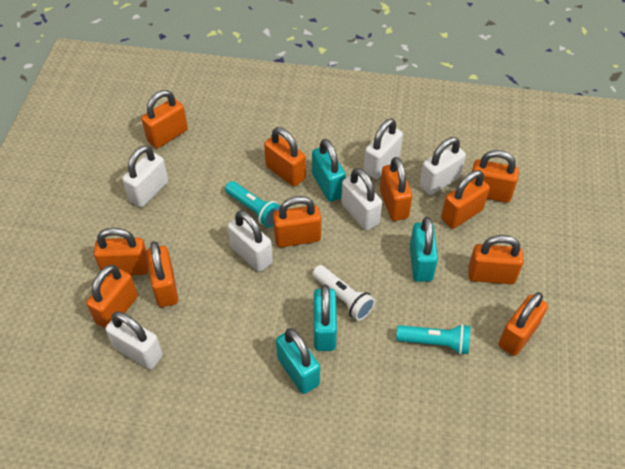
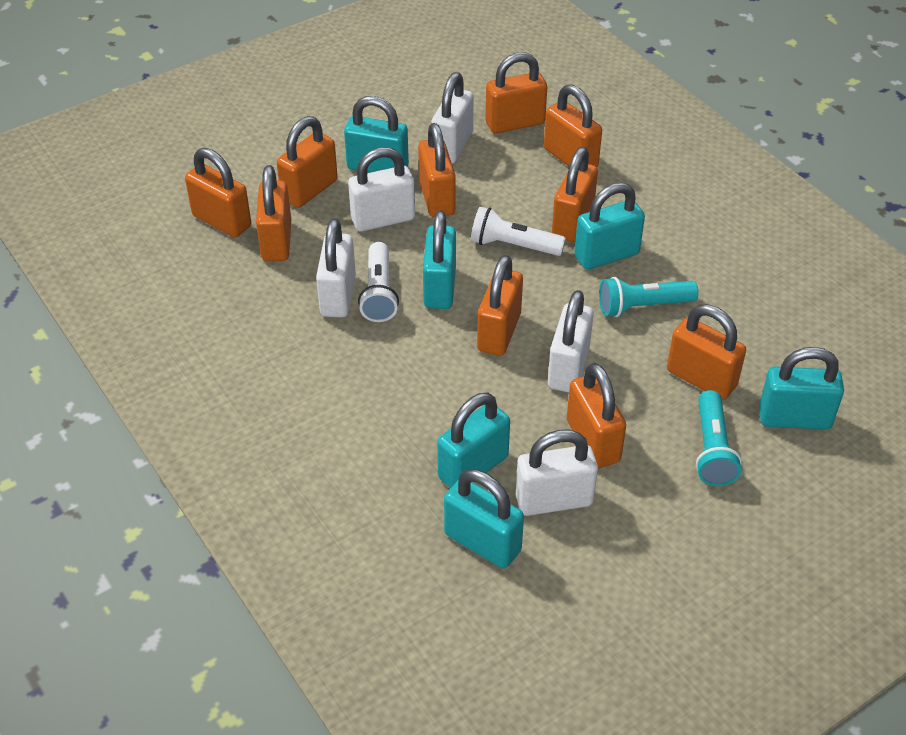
orange padlock: 11 -> 10
turquoise padlock: 4 -> 6
white flashlight: 1 -> 2
white padlock: 6 -> 5

